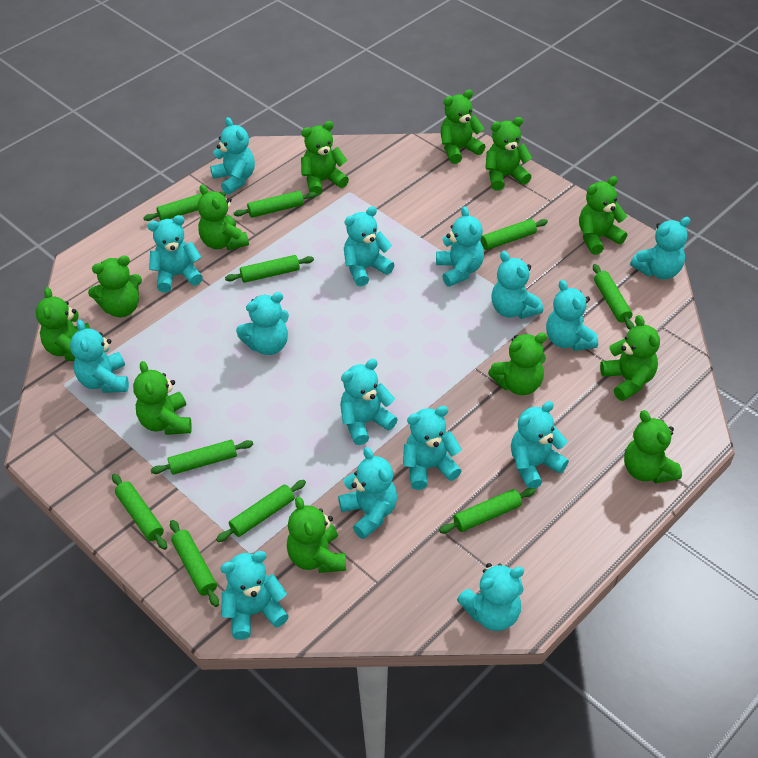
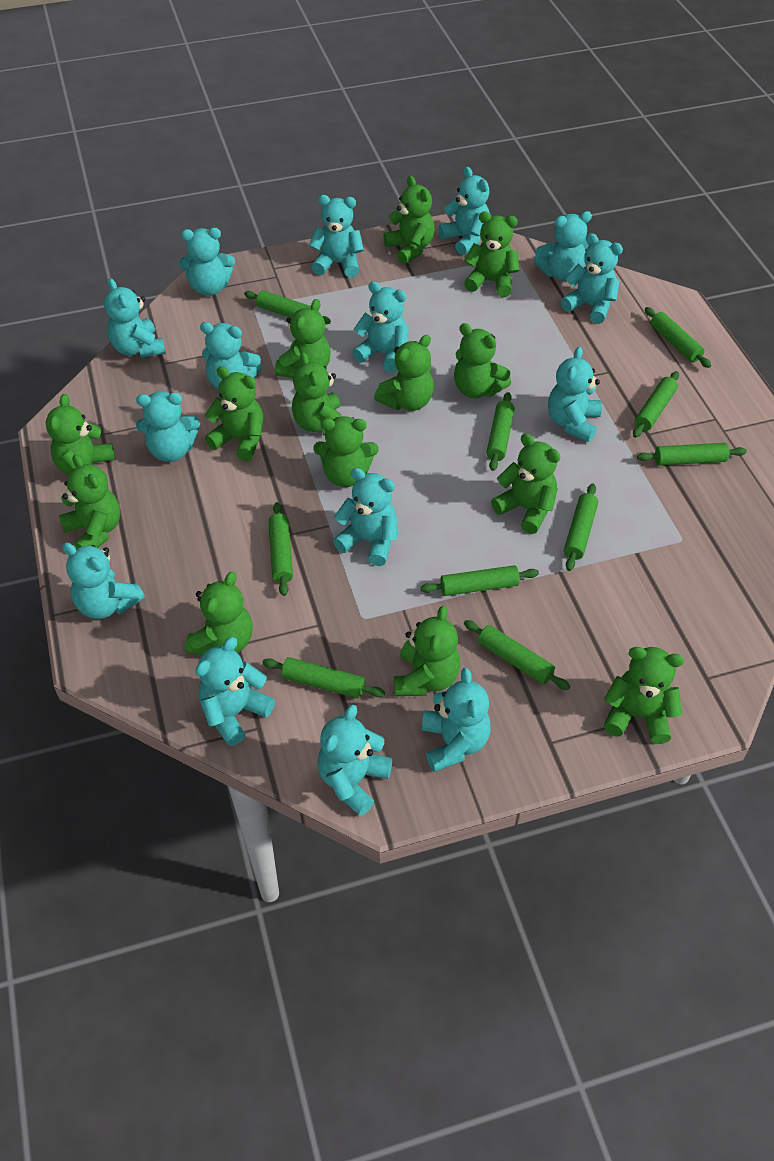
green teddy bear: 12 -> 14

